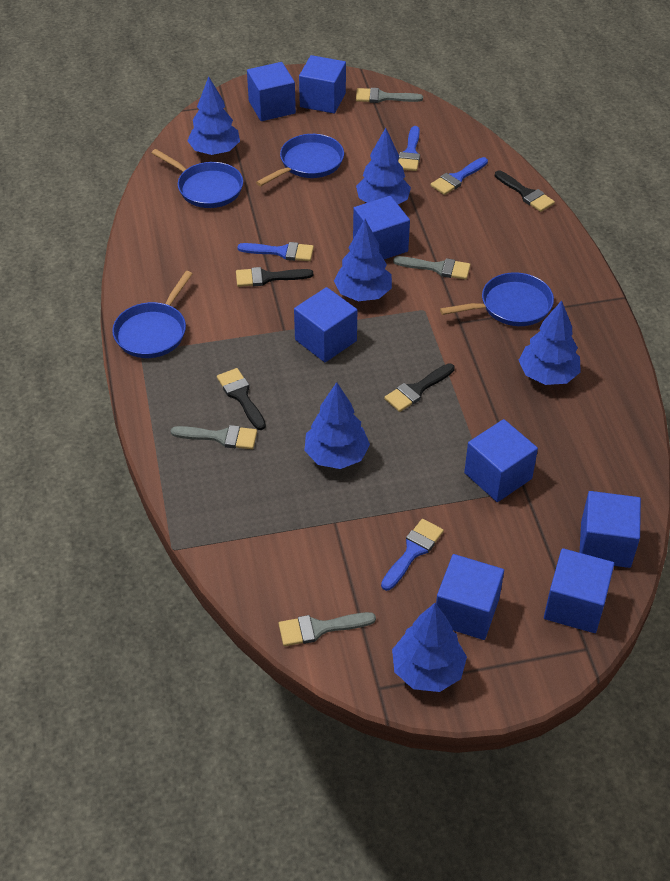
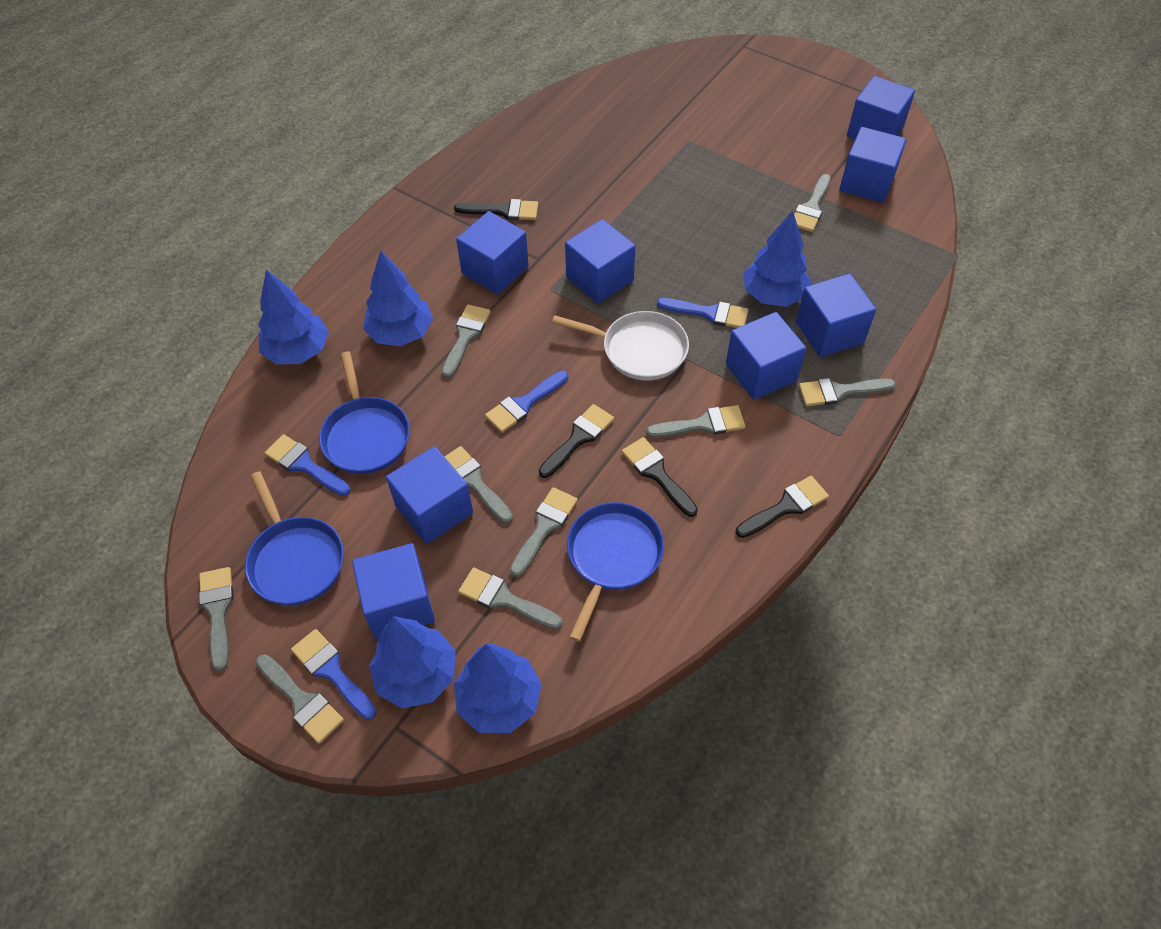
blue pan: 4 -> 3
blue tree: 6 -> 5
grey brush: 4 -> 9
white pan: 0 -> 1

